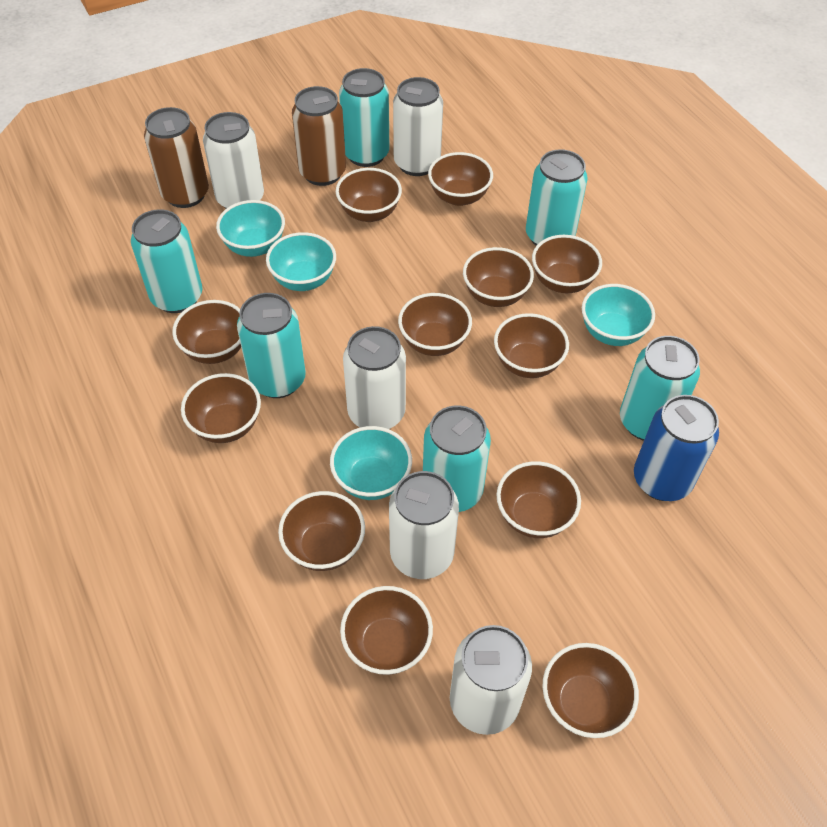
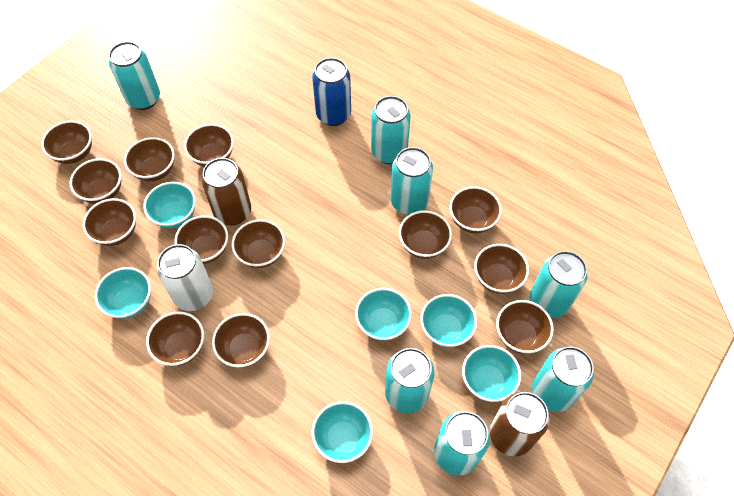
brown bowl: 12 -> 13
turquoise bowl: 4 -> 6
turquoise can: 6 -> 7
white can: 5 -> 1

